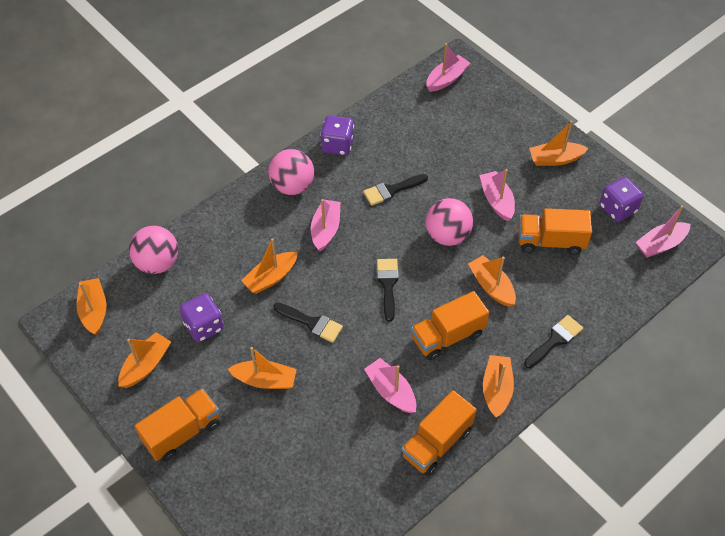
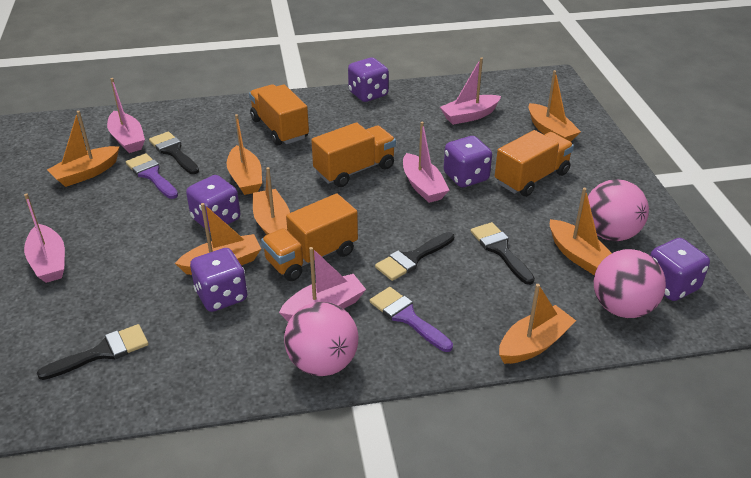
purple brush: 0 -> 2
purple dice: 3 -> 5

